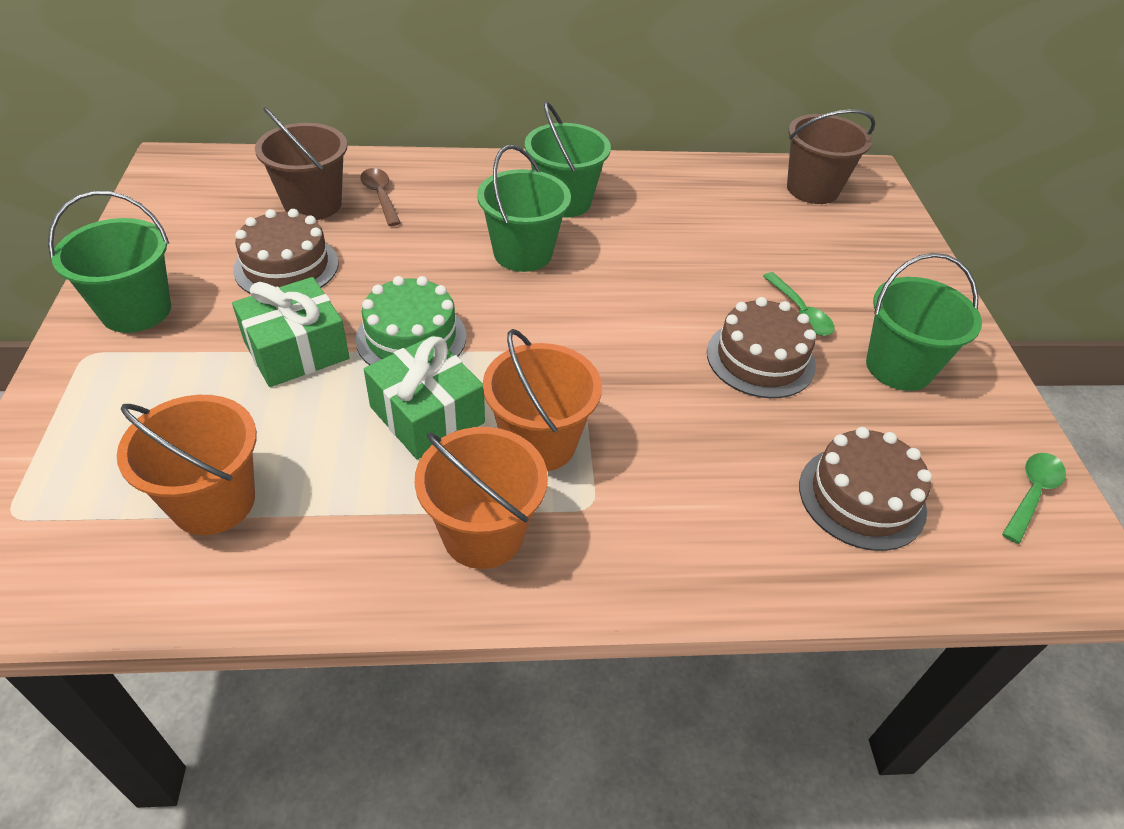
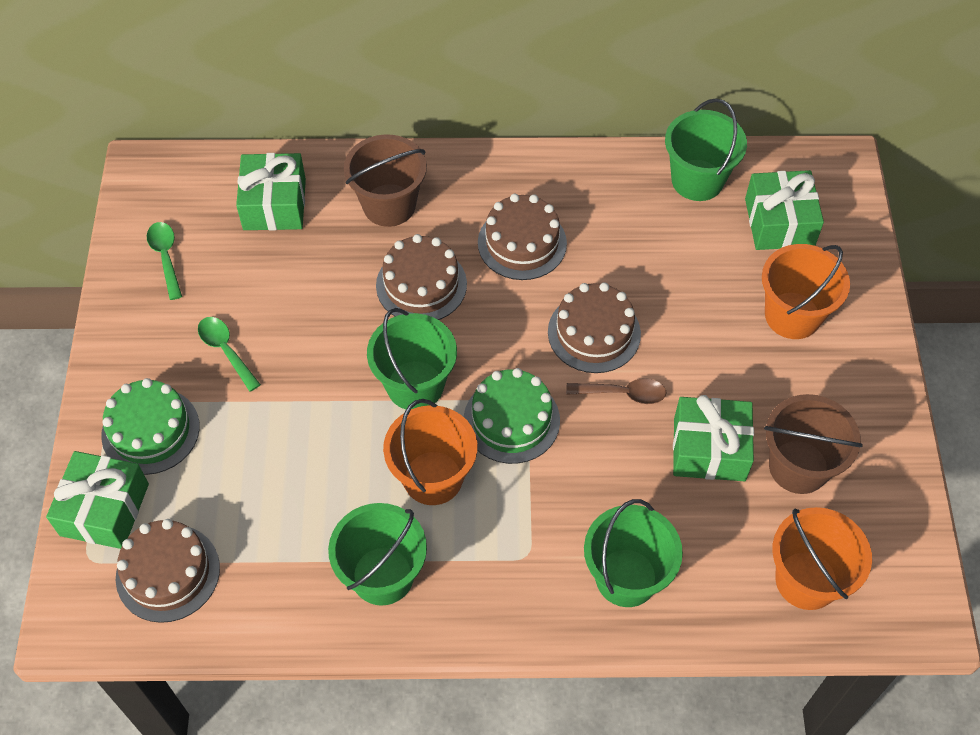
brown cake: 3 -> 4
green cake: 1 -> 2
green gift: 2 -> 4

